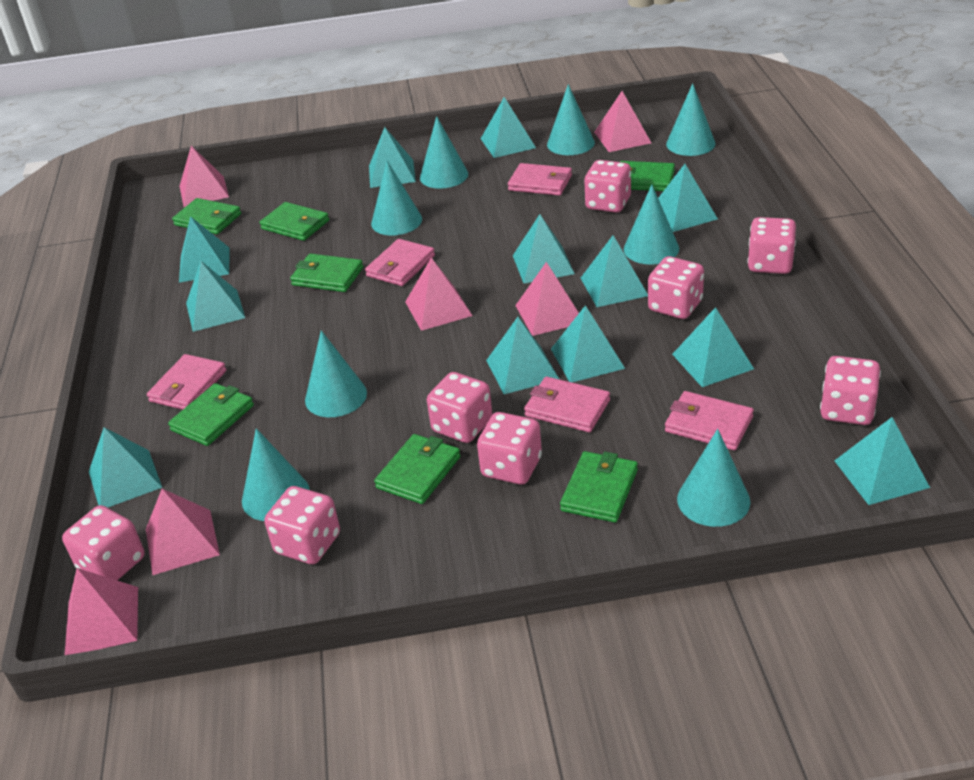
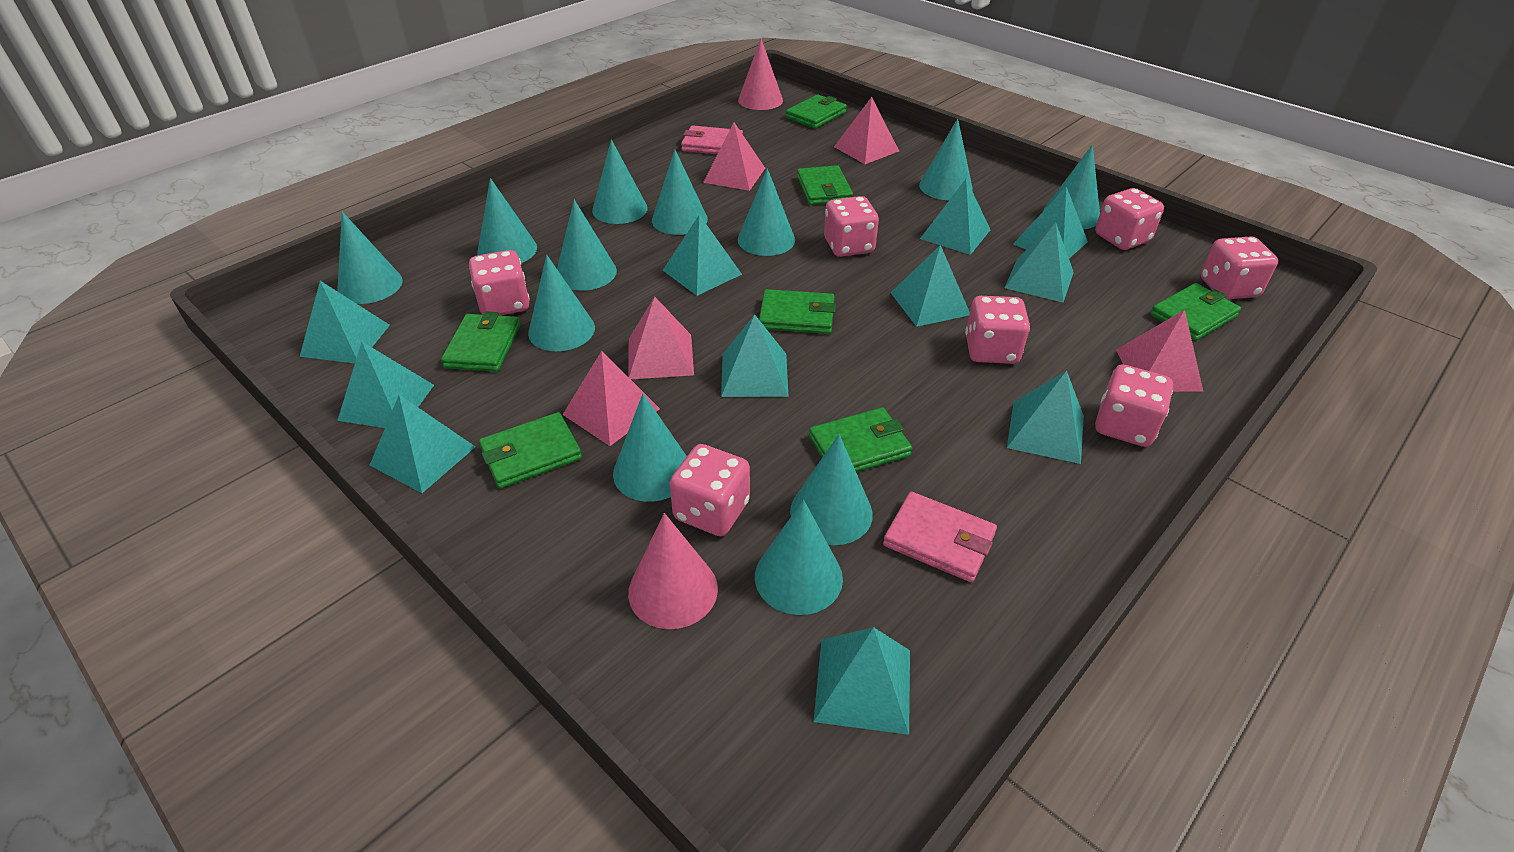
pink cone: 0 -> 2
pink dice: 8 -> 7
pink pyramid: 6 -> 5
pink wallet: 5 -> 2
turquoise cone: 8 -> 12
turquoise pyramid: 12 -> 11

